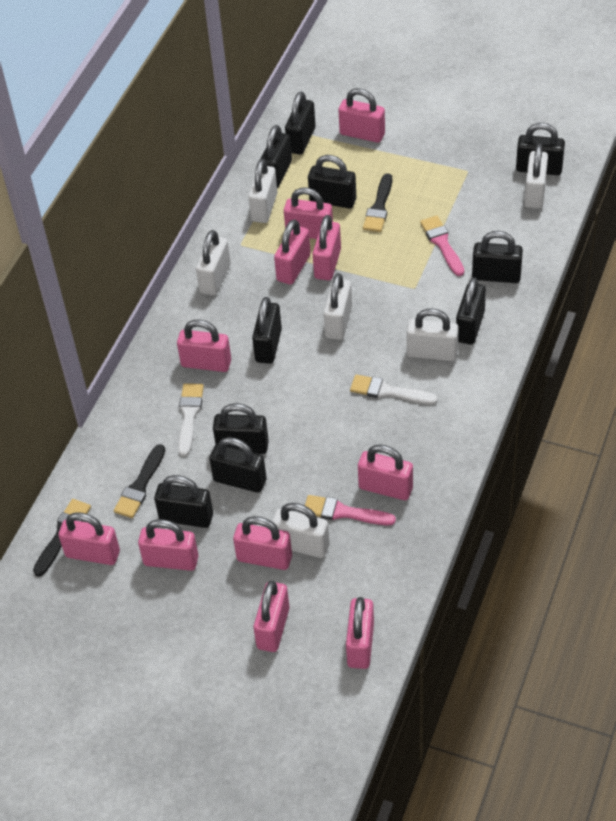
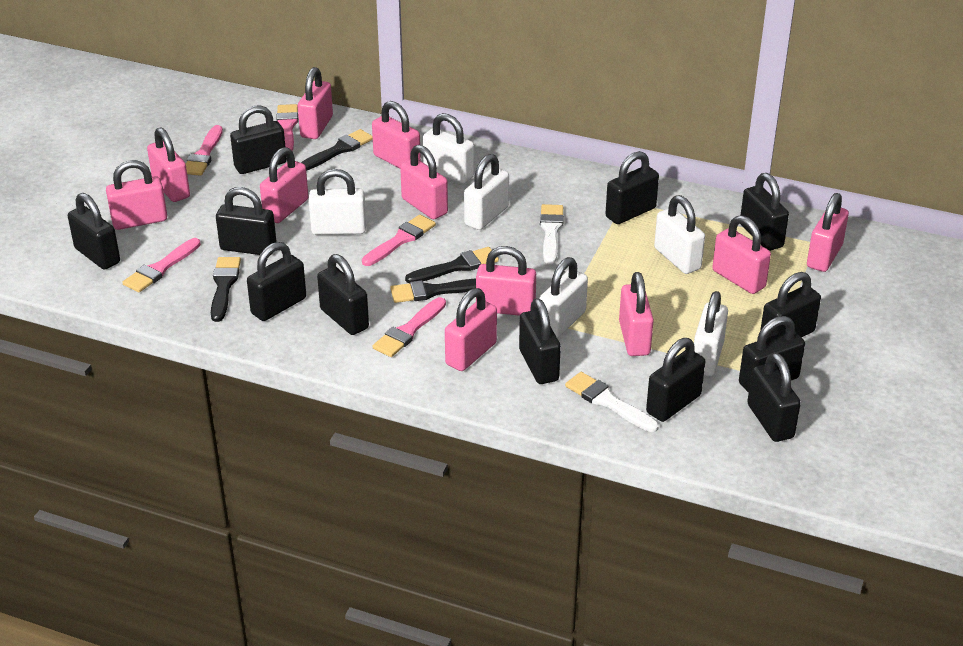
black brush: 3 -> 4
black padlock: 10 -> 12
pink brush: 2 -> 5

